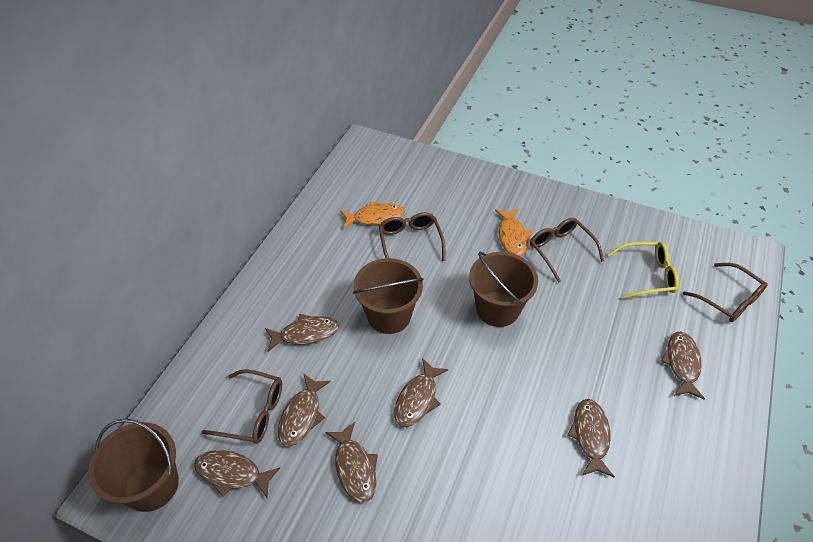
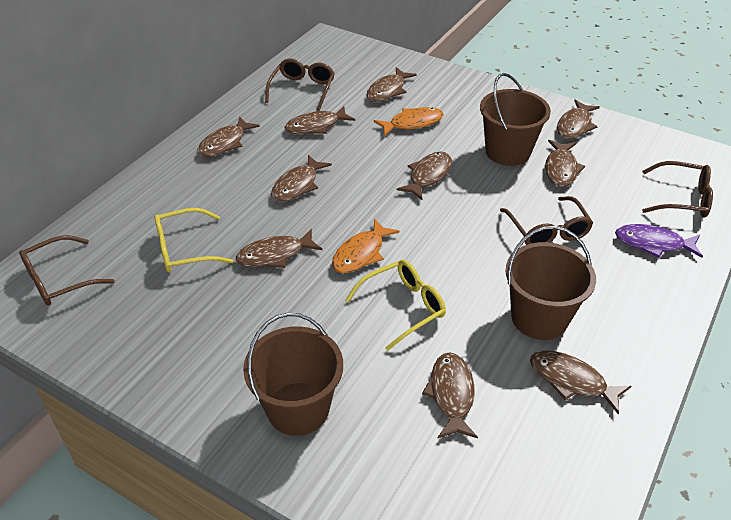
brown fish: 7 -> 10
purple fish: 0 -> 1
yellow glasses: 1 -> 2

